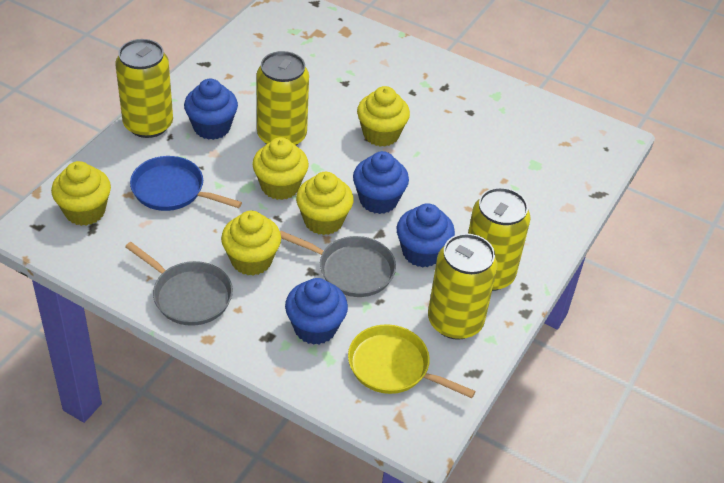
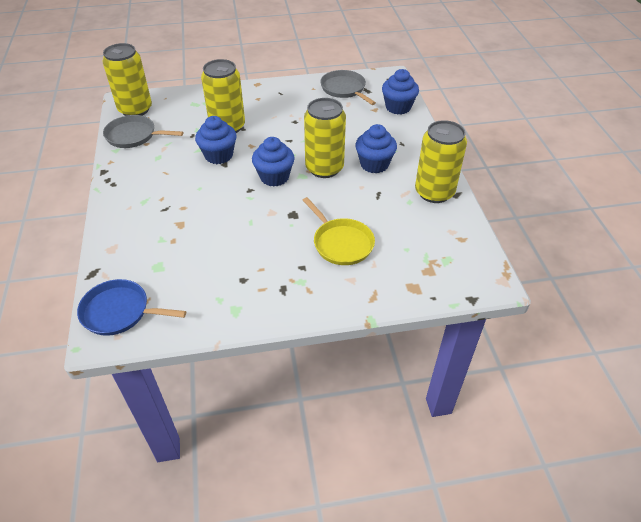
yellow cupcake: 5 -> 0

